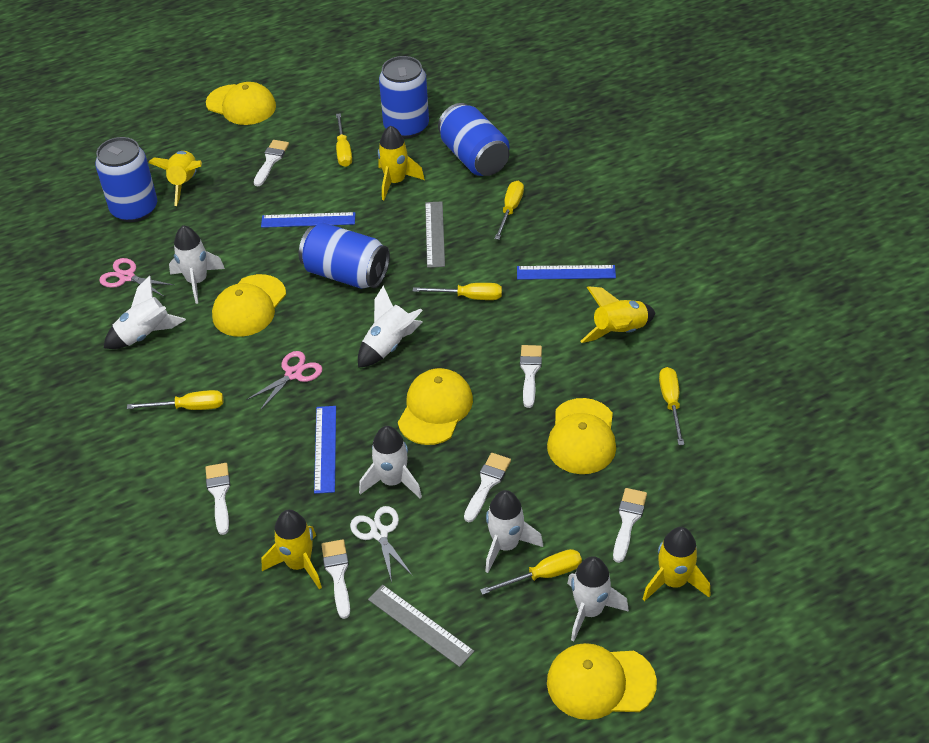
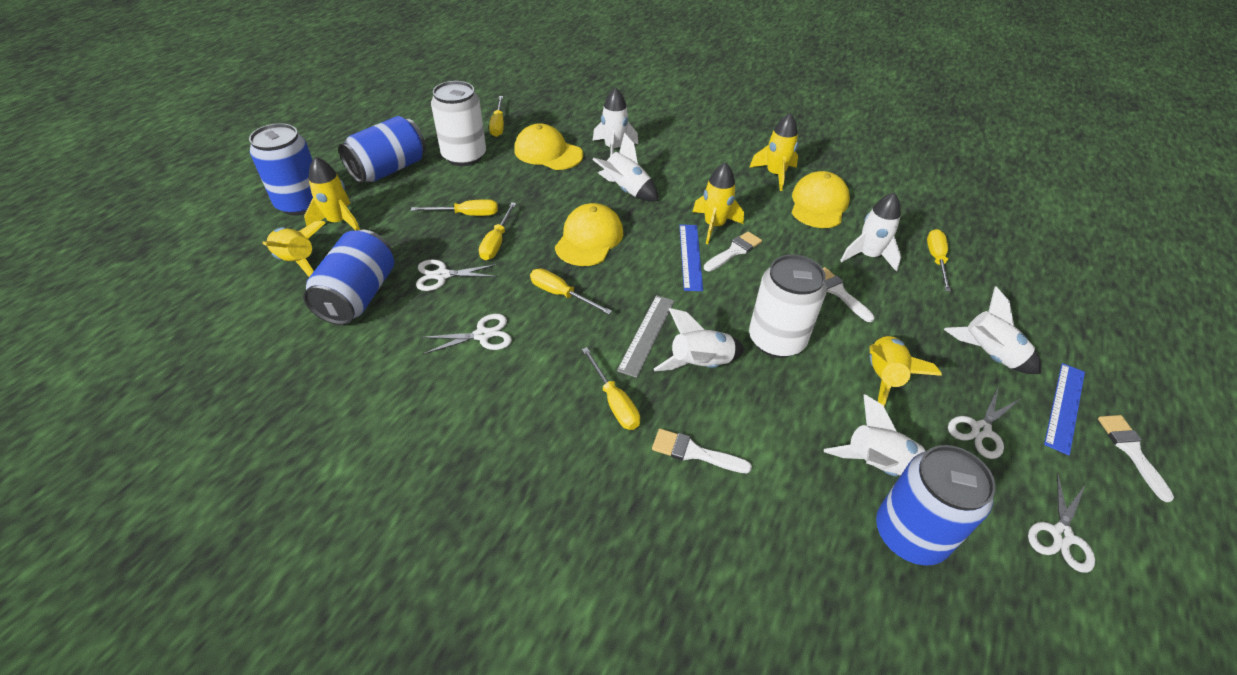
blue ruler: 3 -> 2
grey ruler: 2 -> 1
pink scissors: 2 -> 0
white brush: 6 -> 4
white can: 0 -> 2
white scissors: 1 -> 4
yellow cap: 5 -> 3

